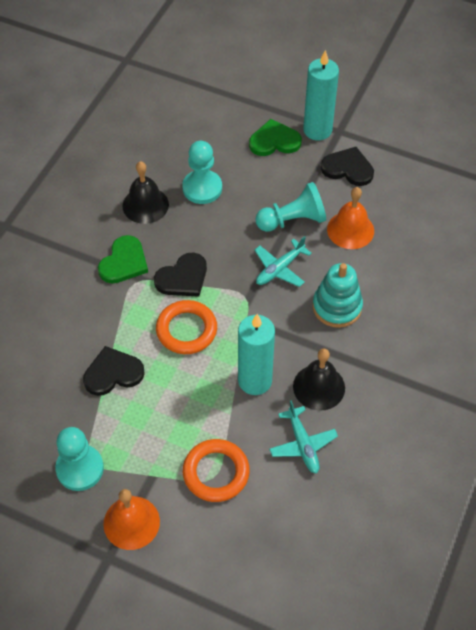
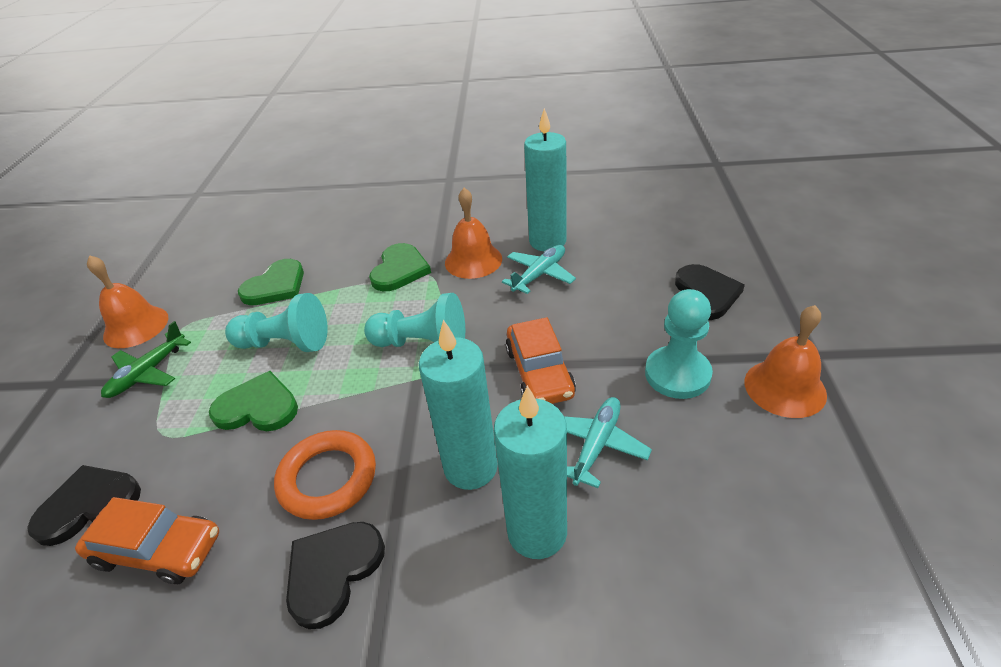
black bell: 2 -> 0
green heart: 2 -> 3
green plane: 0 -> 1
orange bell: 2 -> 3
orange car: 0 -> 2
orange ring: 2 -> 1
turquoise candle: 2 -> 3
turquoise stacking toy: 1 -> 0

